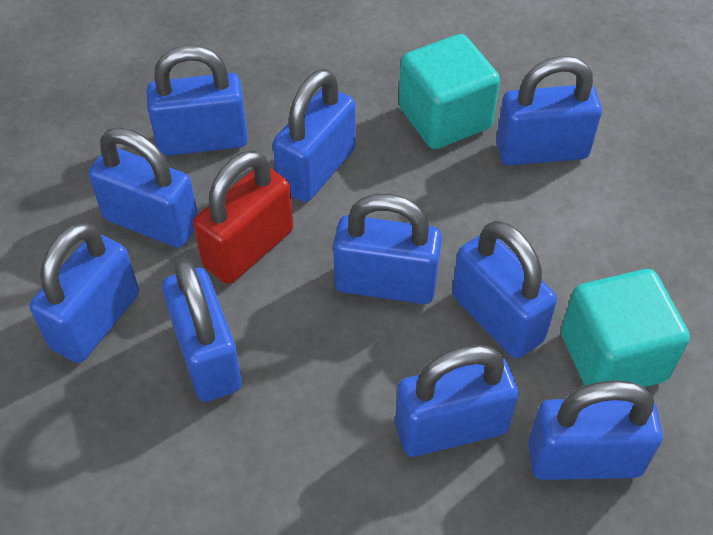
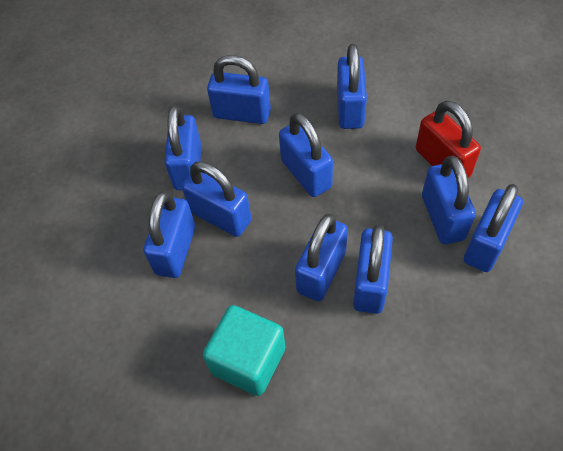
turquoise cube: 2 -> 1

